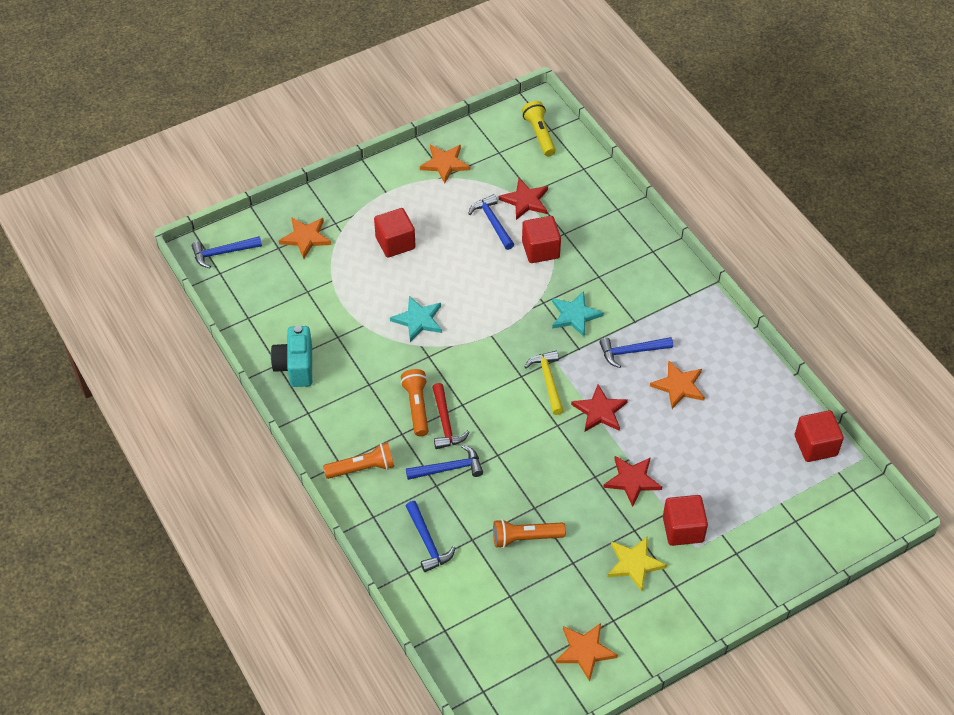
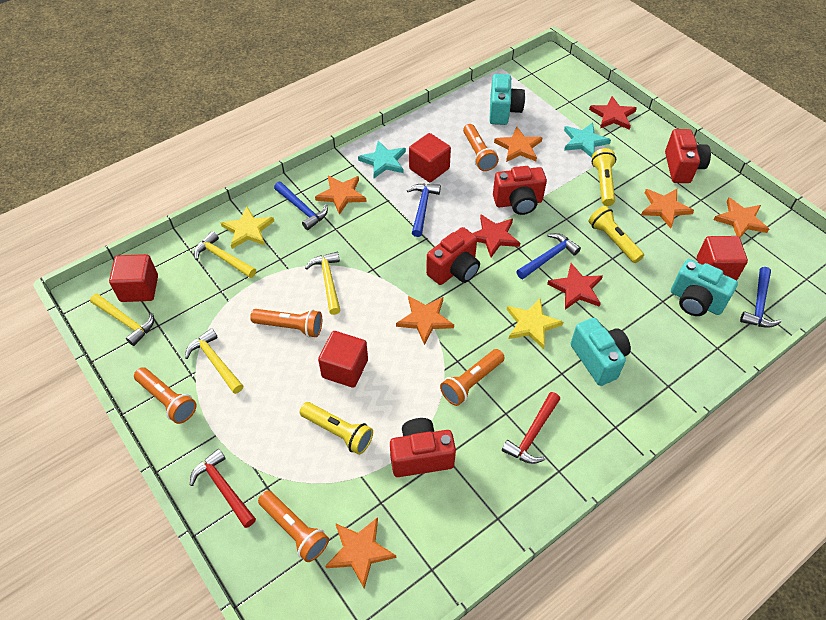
blue hammer: 5 -> 4
orange flashlight: 3 -> 5
orange star: 4 -> 6
red camera: 0 -> 4
red hammer: 1 -> 2
turquoise camera: 1 -> 3
yellow flashlight: 1 -> 3
yellow hammer: 1 -> 4
yellow star: 1 -> 2

